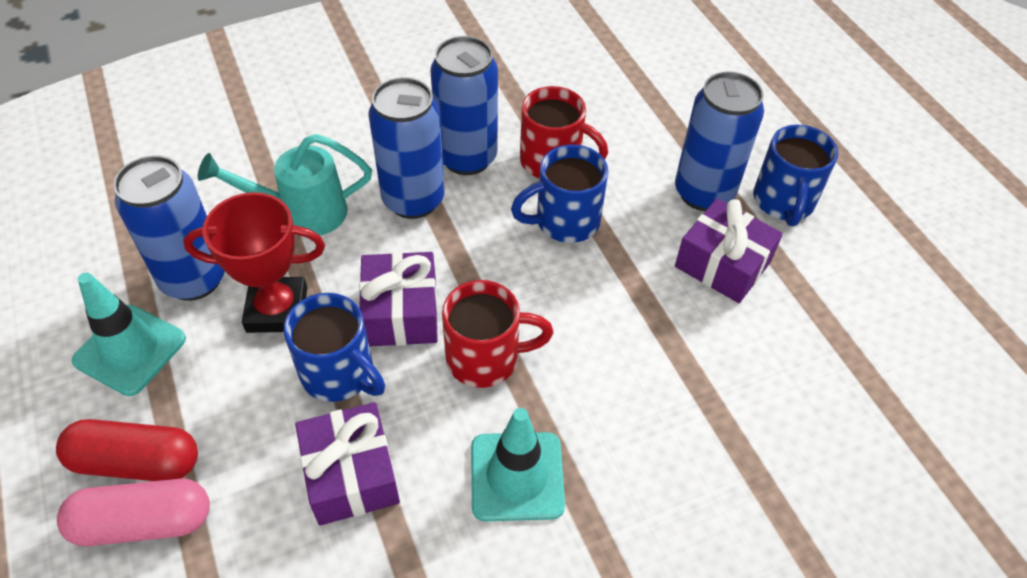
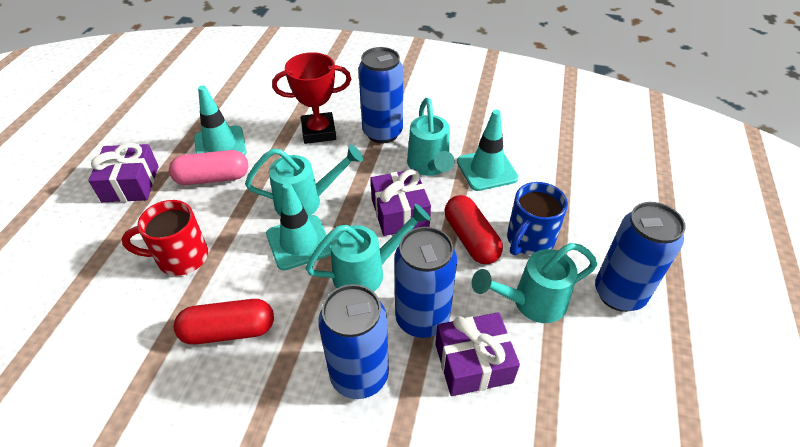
blue mug: 3 -> 1
red capsule: 1 -> 2
red mug: 2 -> 1
turquoise traffic cone: 2 -> 3
turquoise watering can: 1 -> 4

